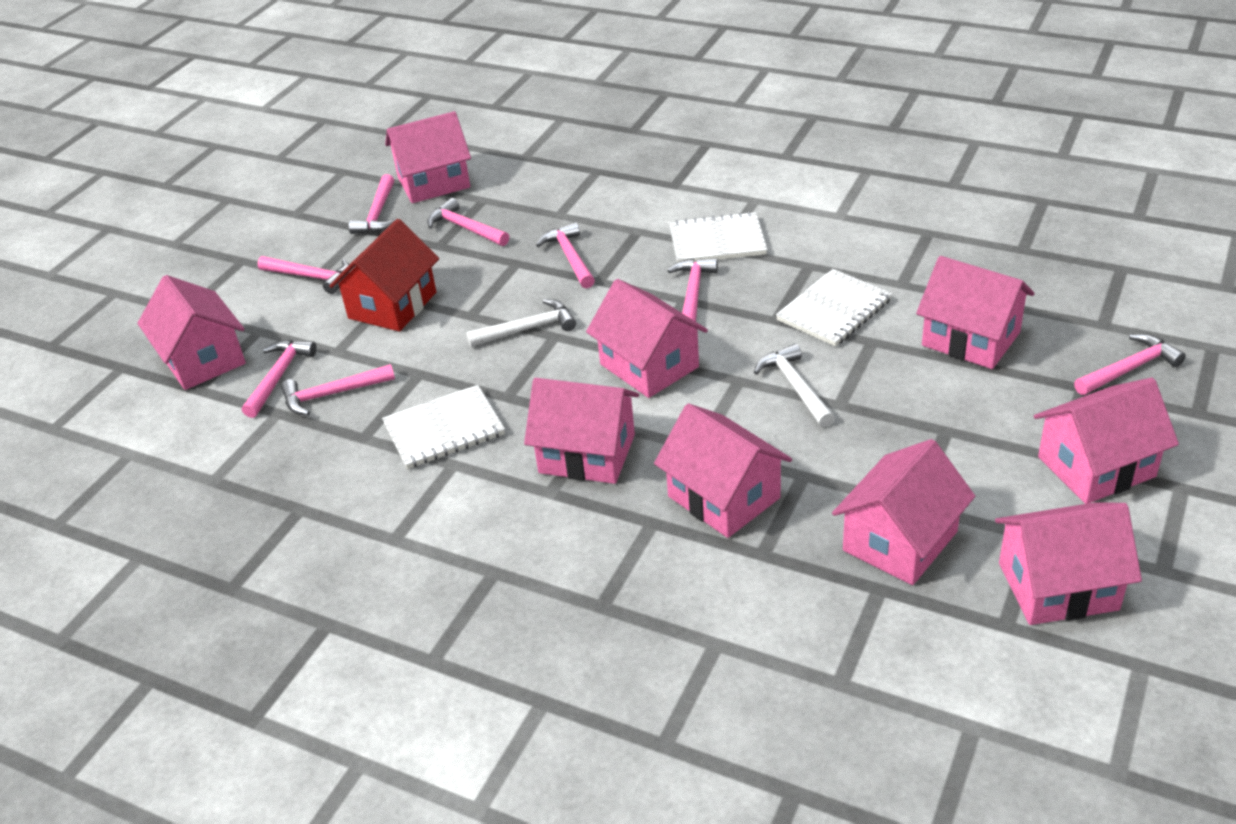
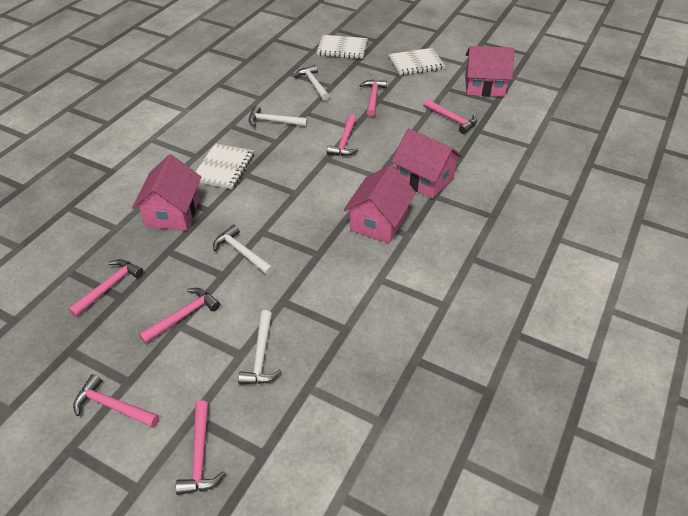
pink hammer: 8 -> 7
pink house: 9 -> 4
red house: 1 -> 0
white hammer: 2 -> 4

